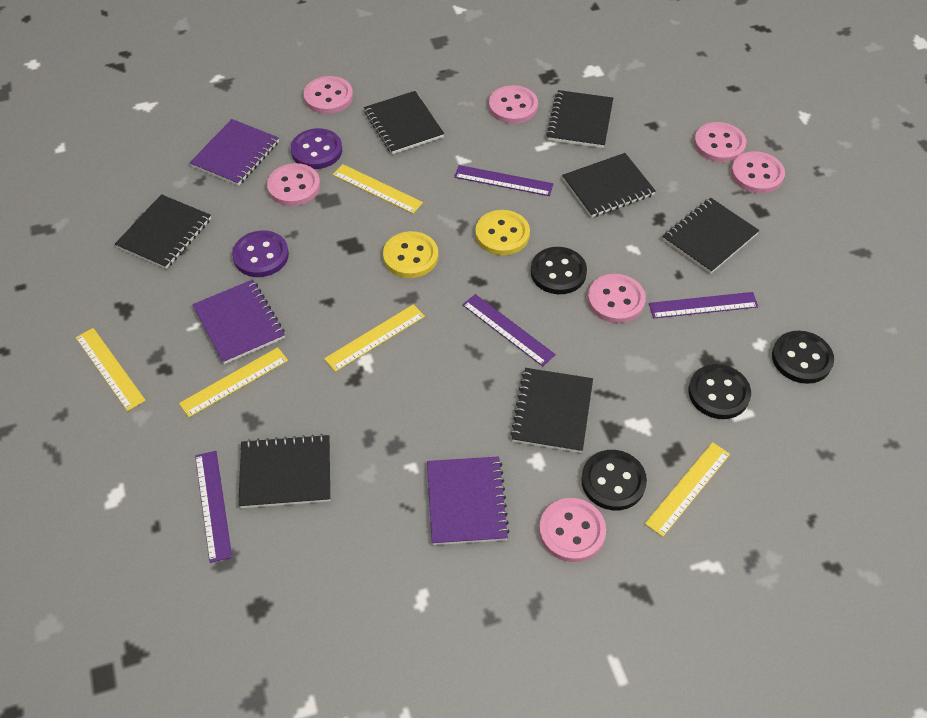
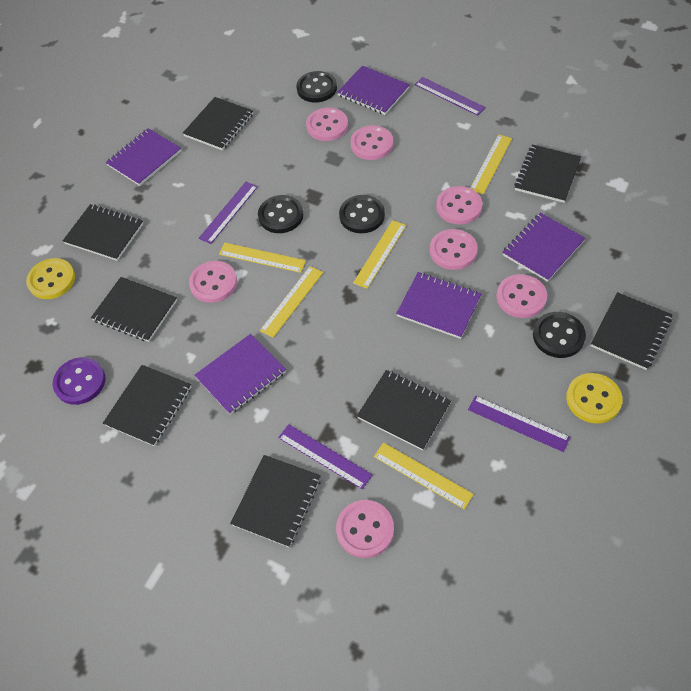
black notebook: 7 -> 8
purple button: 2 -> 1
purple notebook: 3 -> 5

